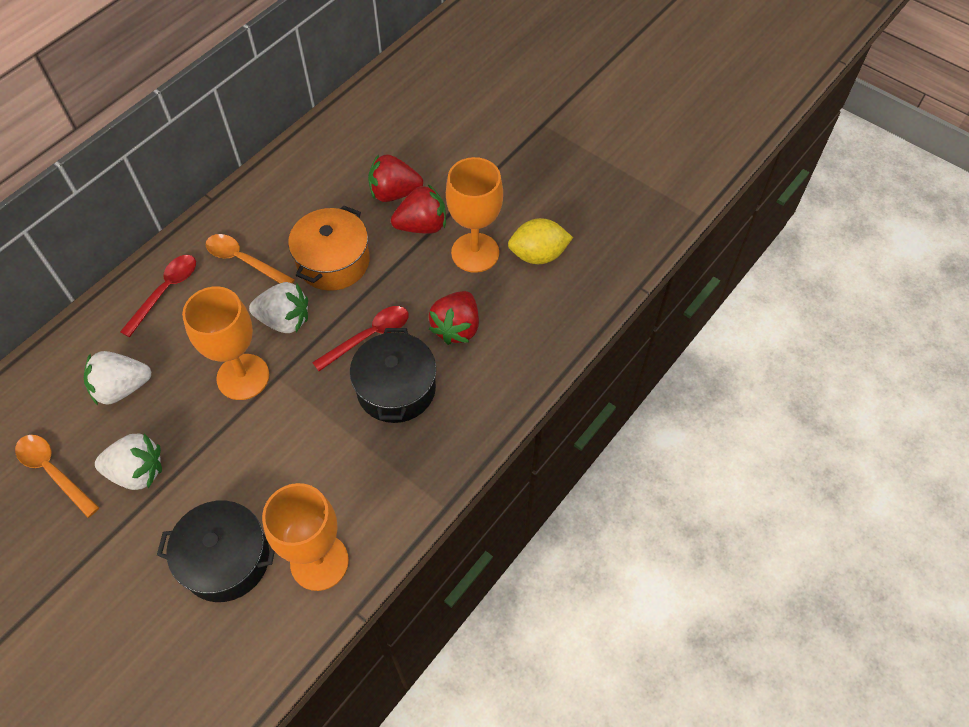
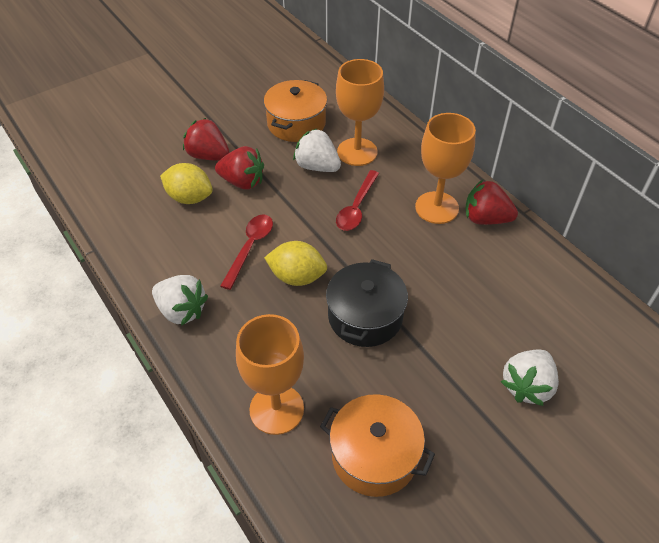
black pot: 2 -> 1
orange pot: 1 -> 2
orange spoon: 2 -> 0
yellow lemon: 1 -> 2

